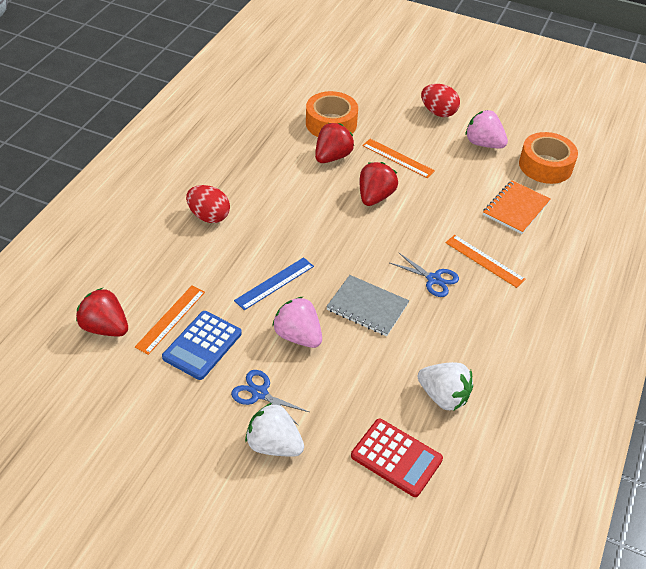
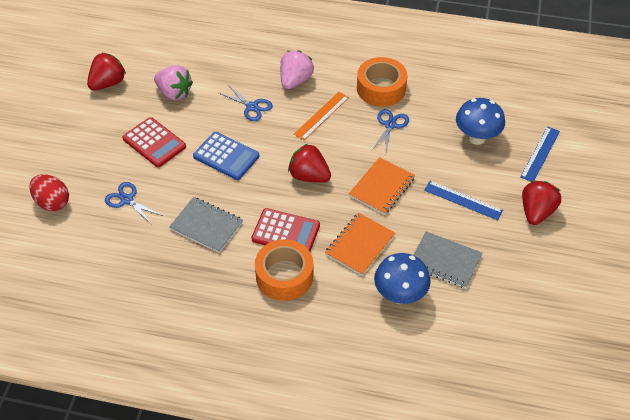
blue mushroom: 0 -> 2
blue ruler: 1 -> 2
blue scissors: 2 -> 3
grey notebook: 1 -> 2
orange notebook: 1 -> 2
orange ruler: 3 -> 1
red calculator: 1 -> 2
red egg: 2 -> 1
white strawberry: 2 -> 0

